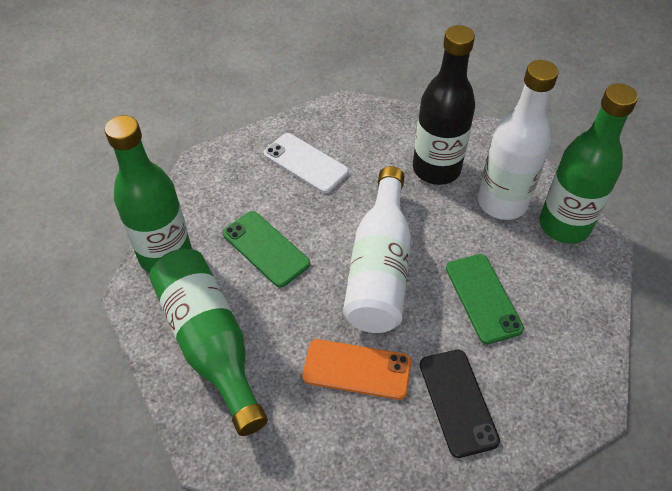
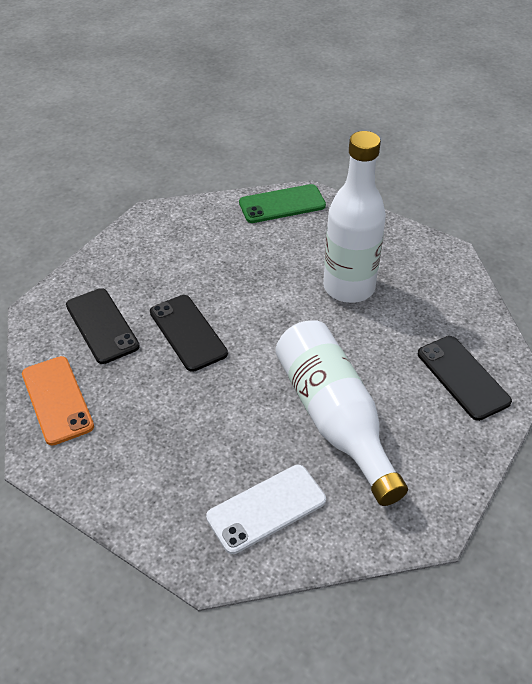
black bottle: 1 -> 0
black phone: 1 -> 3
green bottle: 3 -> 0
green phone: 2 -> 1

